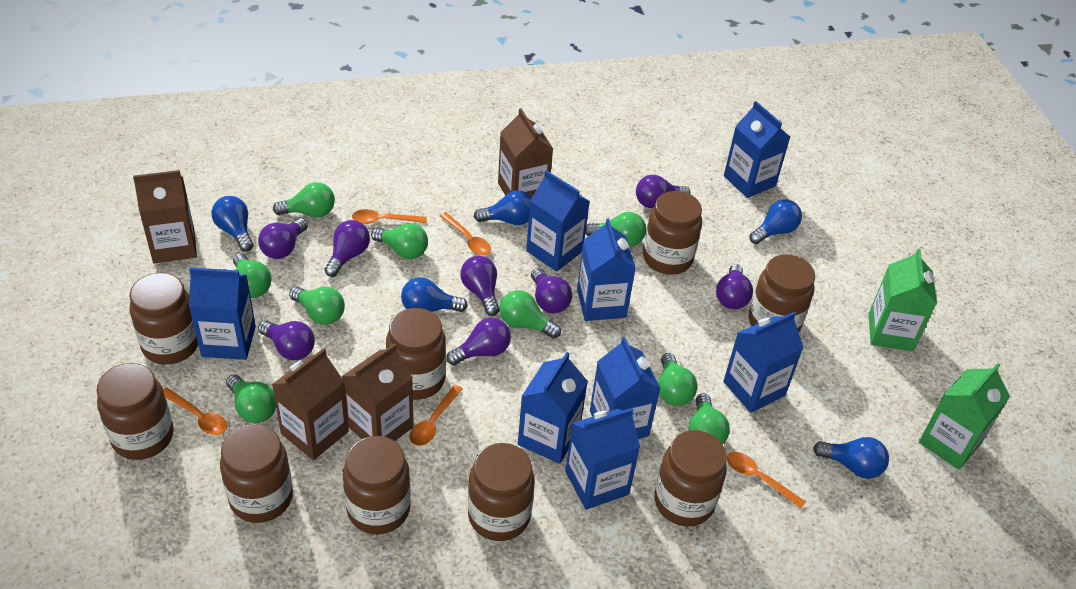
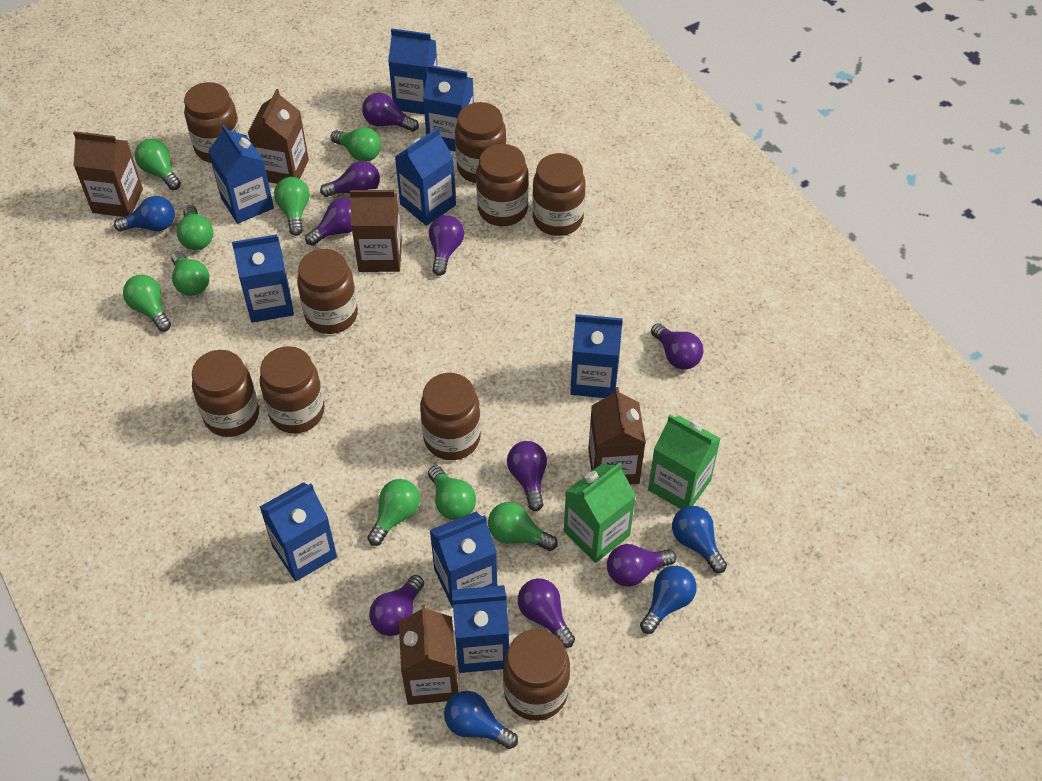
blue carton: 8 -> 9
blue light bulb: 5 -> 4
brown carton: 4 -> 5
orange spoon: 5 -> 0
purple light bulb: 8 -> 9

